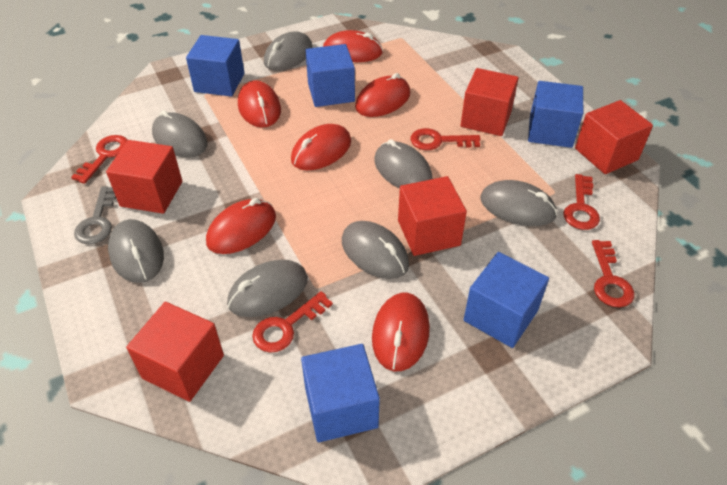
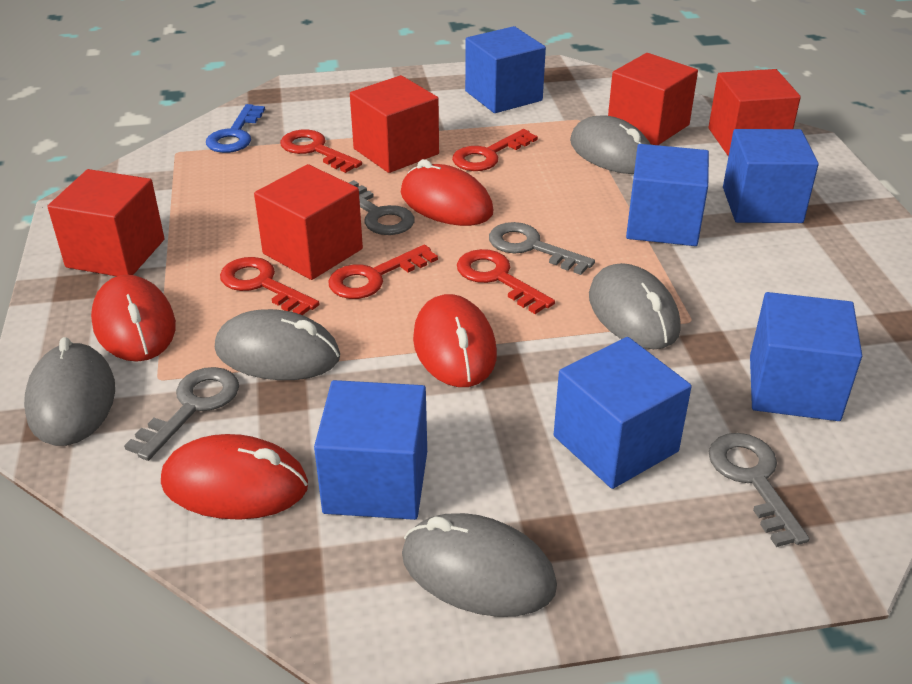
blue cube: 5 -> 6
blue key: 0 -> 1
grey key: 1 -> 4
grey mouse: 7 -> 5
red mouse: 6 -> 4

